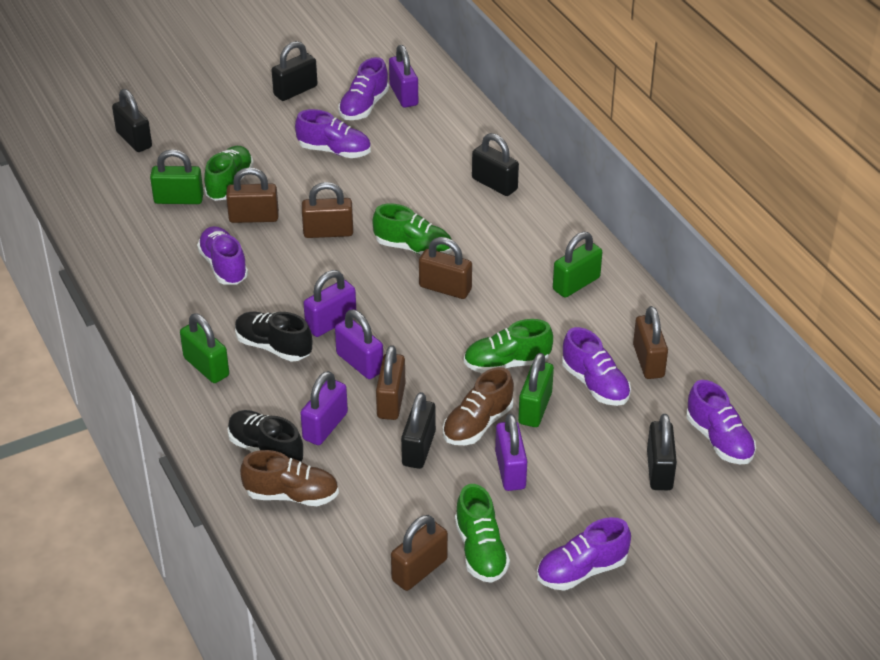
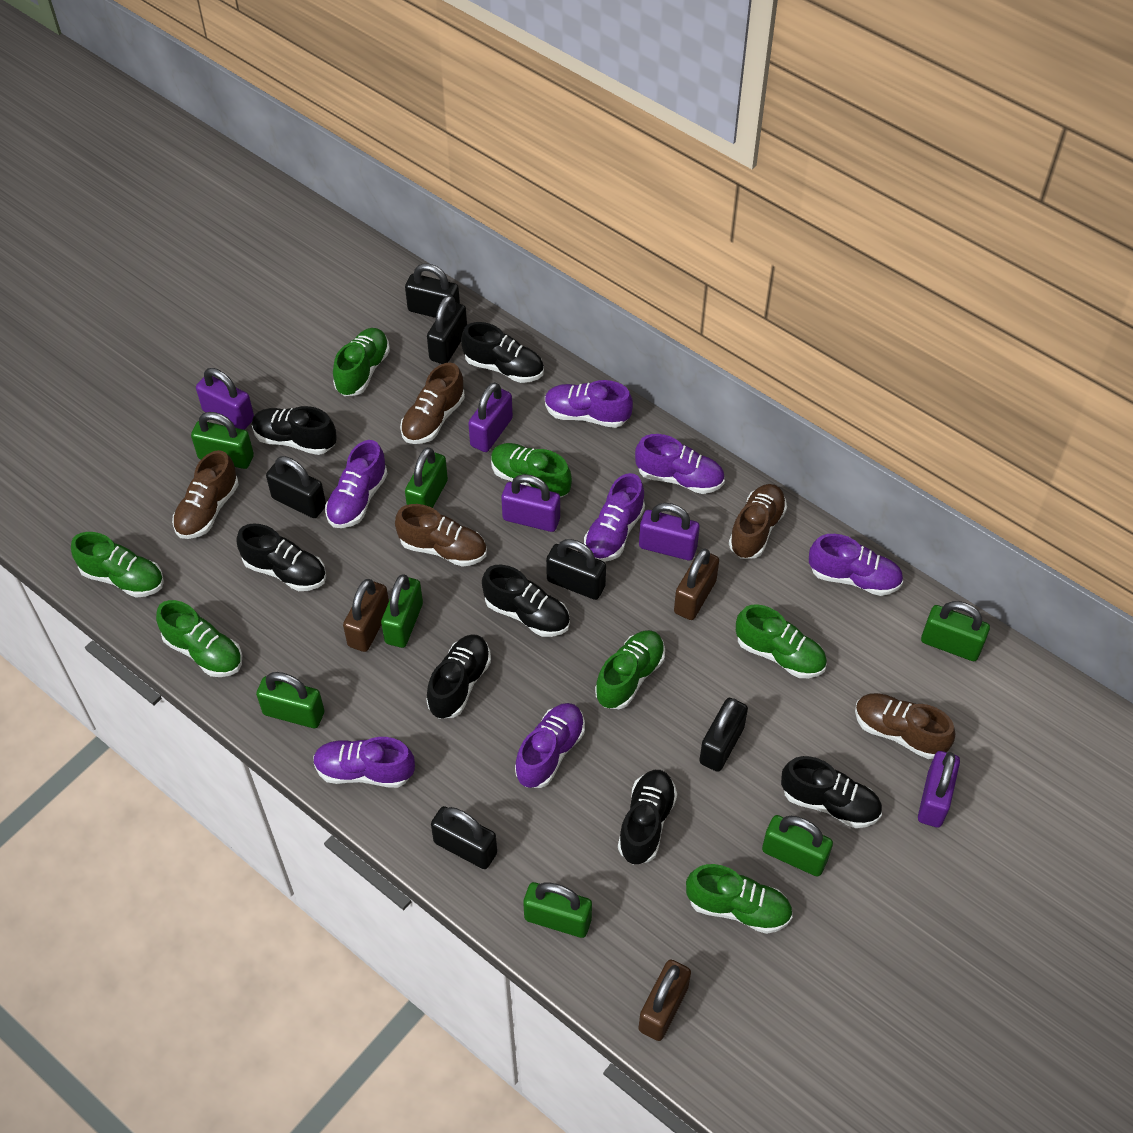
black padlock: 5 -> 6
black shoe: 2 -> 7
brown padlock: 6 -> 3
brown shoe: 2 -> 5
green padlock: 4 -> 7
green shoe: 4 -> 7
purple shoe: 6 -> 7

